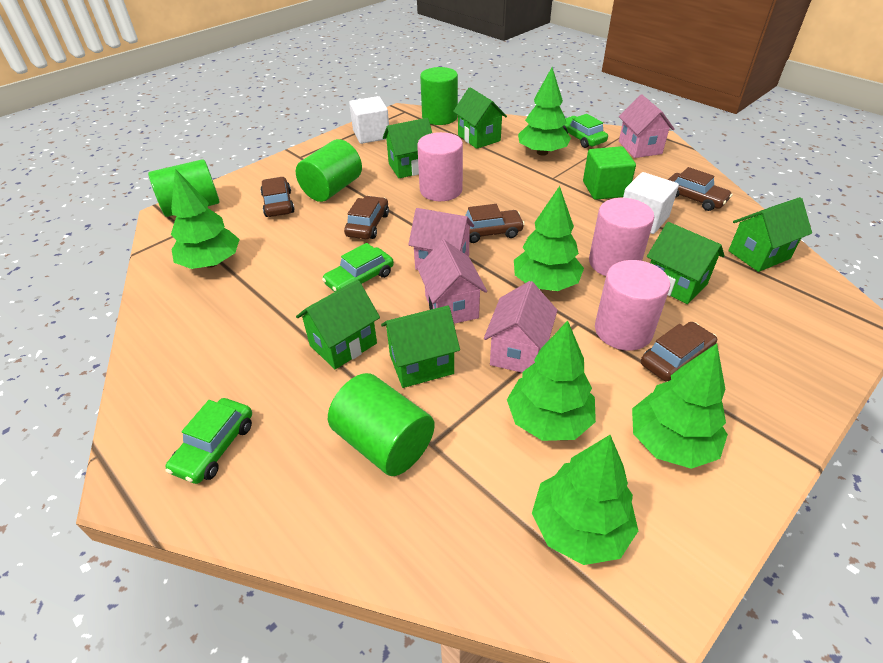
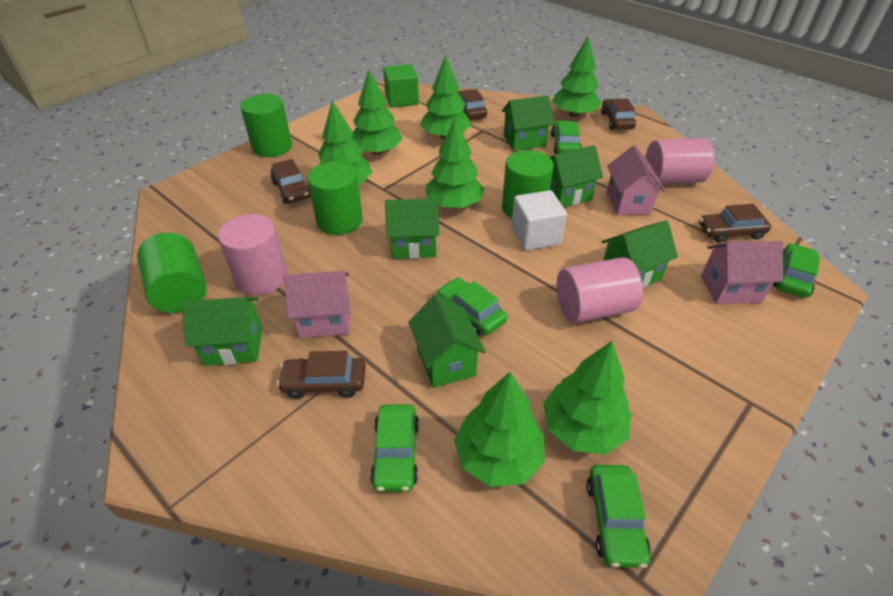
green car: 3 -> 5
green tree: 6 -> 7
pink house: 4 -> 3
white cube: 2 -> 1

